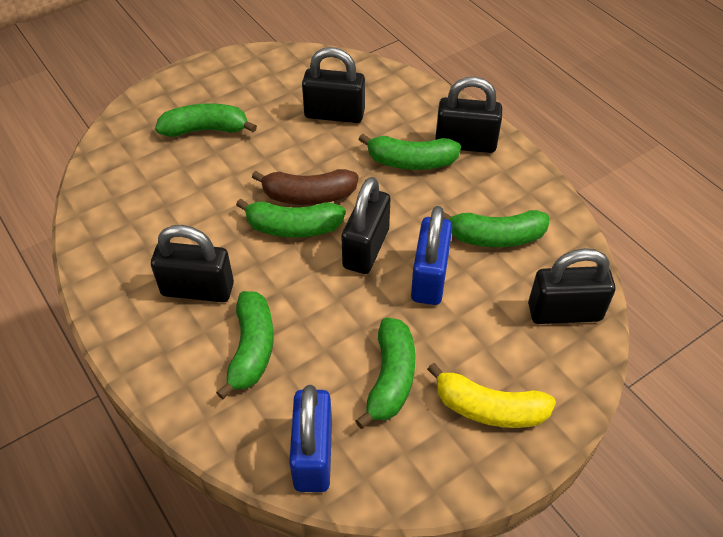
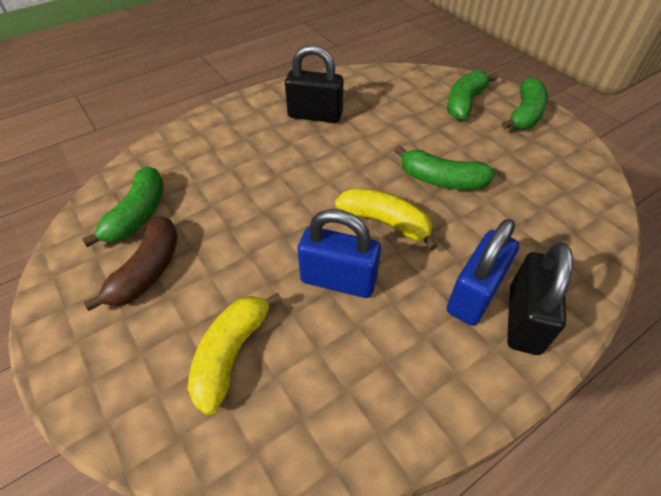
black padlock: 5 -> 2
green banana: 6 -> 4
yellow banana: 1 -> 2

